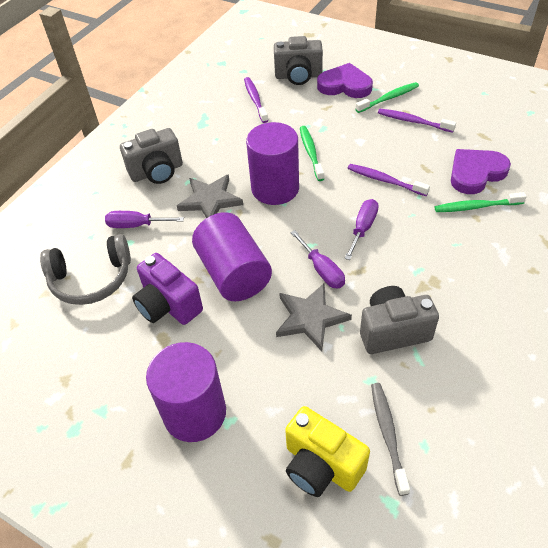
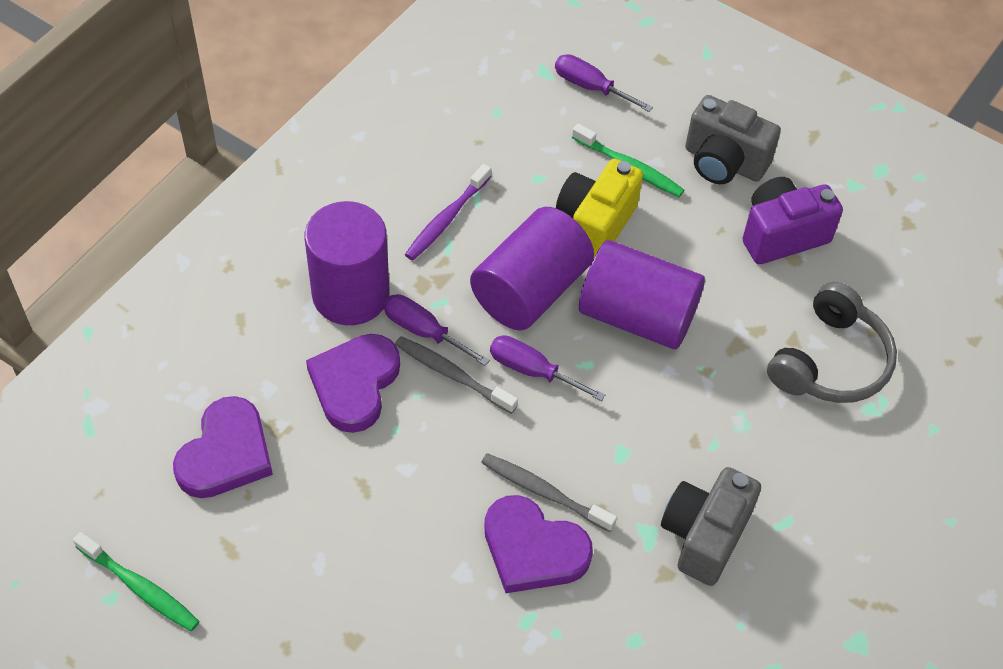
green toothbrush: 3 -> 2
grey camera: 3 -> 2
grey star: 2 -> 0
grey toothbrush: 1 -> 2
purple heart: 2 -> 3
purple toothbrush: 3 -> 1

